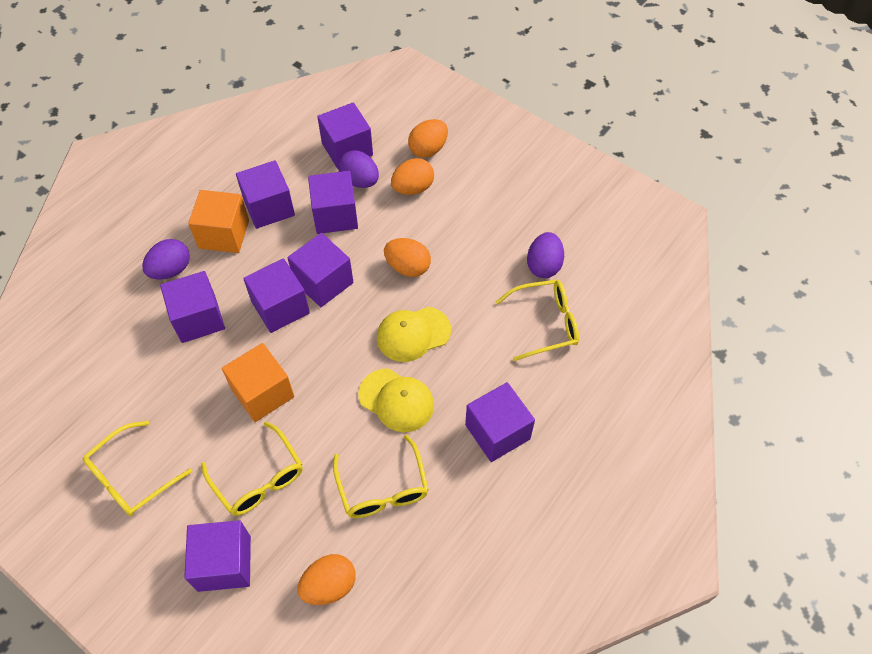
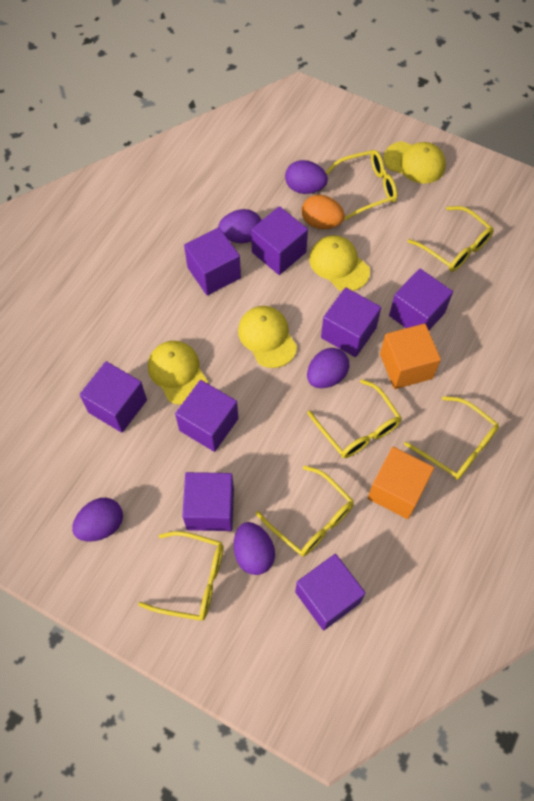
orange egg: 4 -> 1
purple egg: 3 -> 5
yellow cap: 2 -> 4
yellow glasses: 4 -> 6

